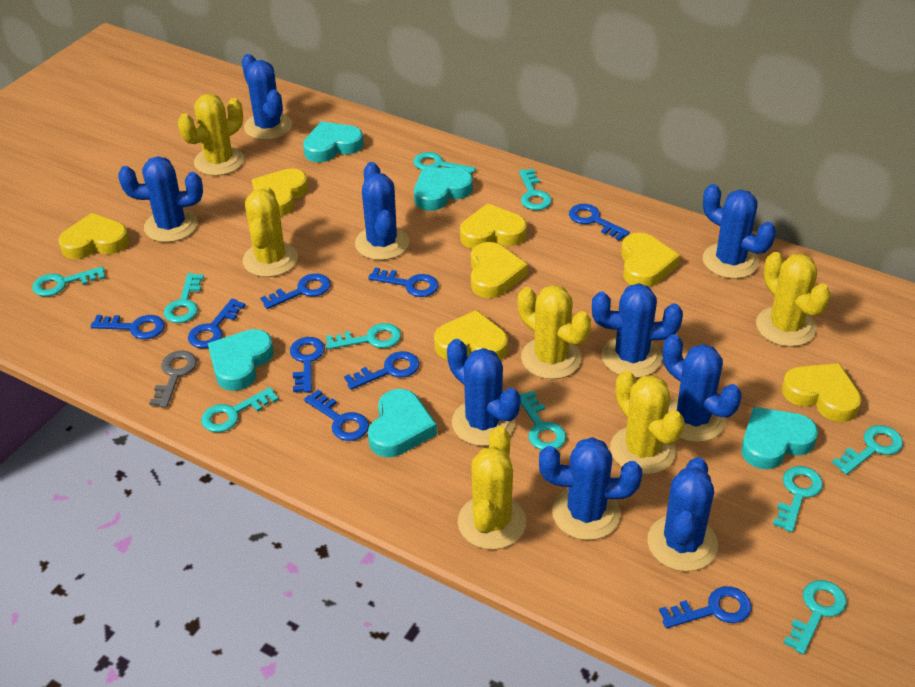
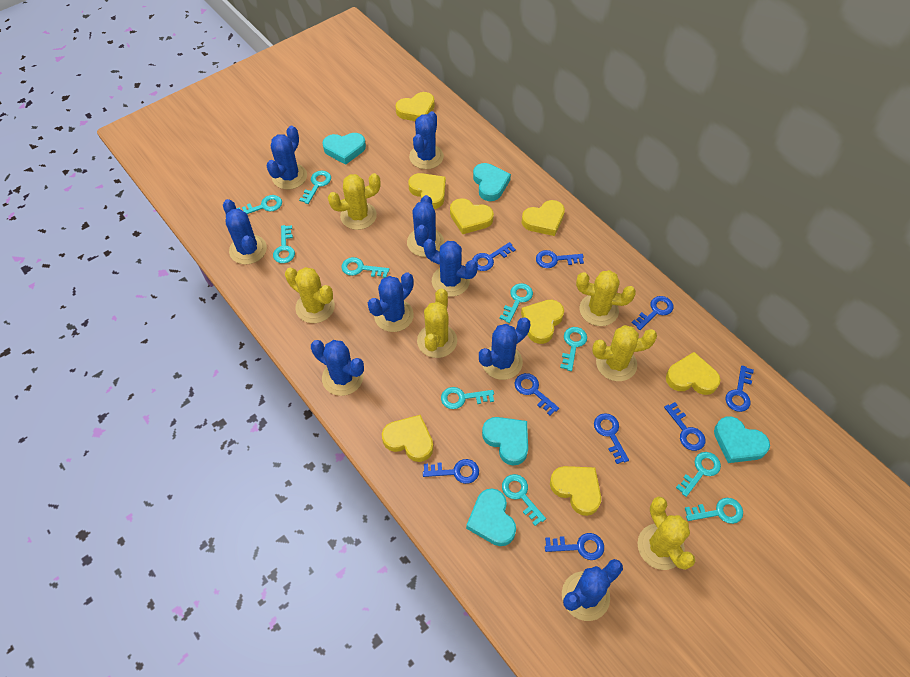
grey key: 1 -> 0
yellow heart: 7 -> 8

